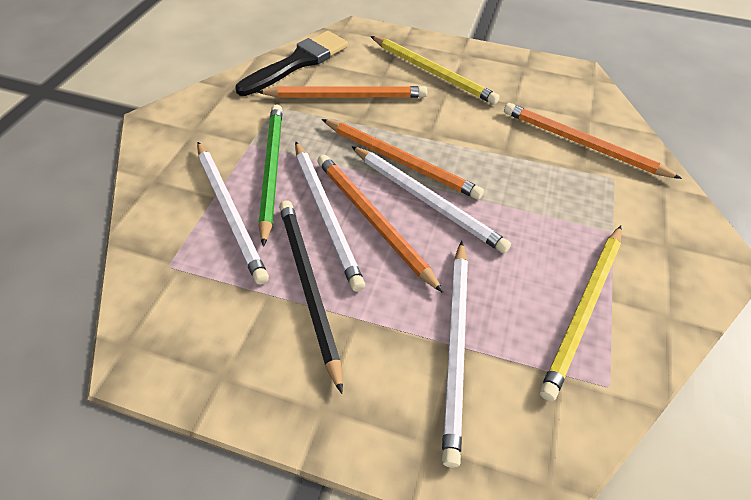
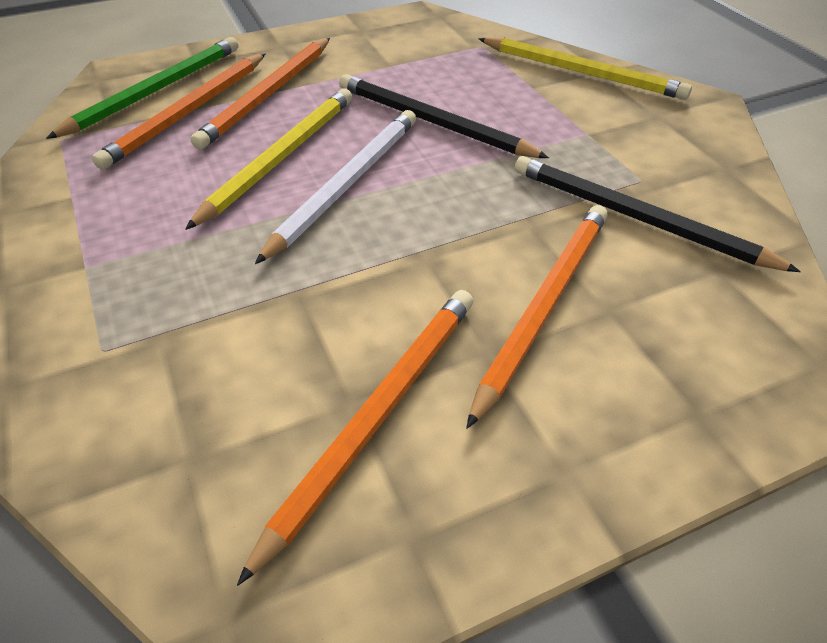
black brush: 1 -> 0
black pencil: 1 -> 2
white pencil: 4 -> 1

